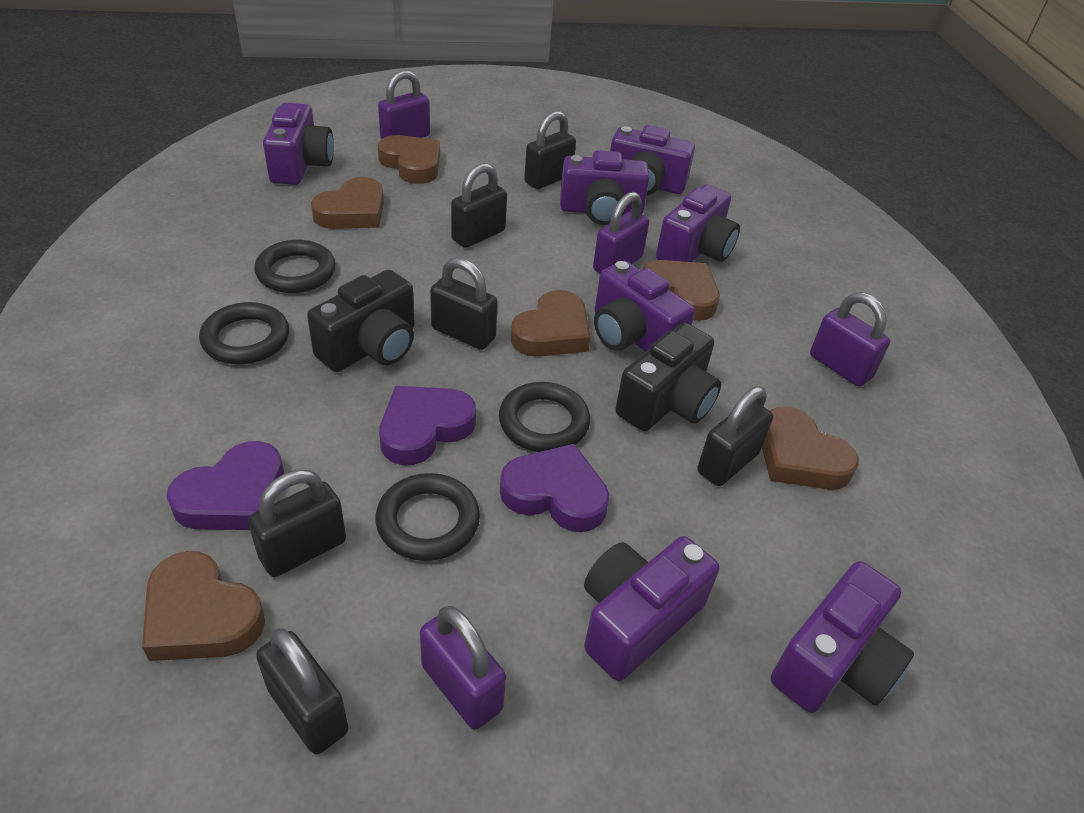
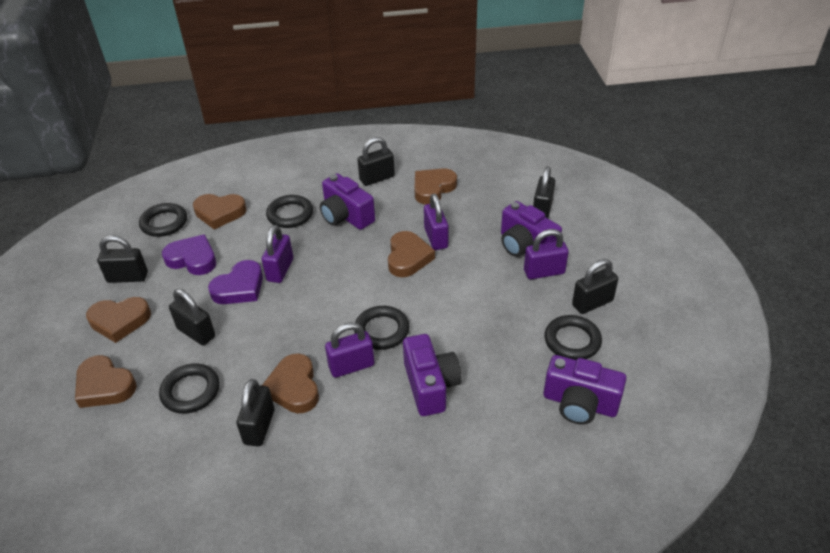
black camera: 2 -> 0
black ring: 4 -> 5
purple camera: 7 -> 4
purple heart: 3 -> 2

